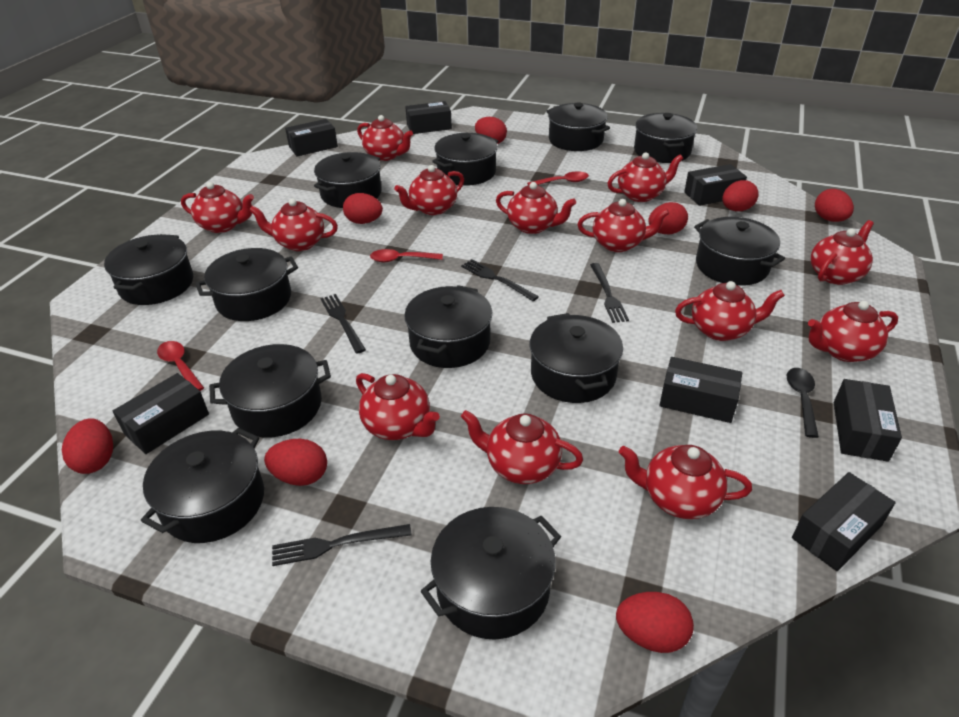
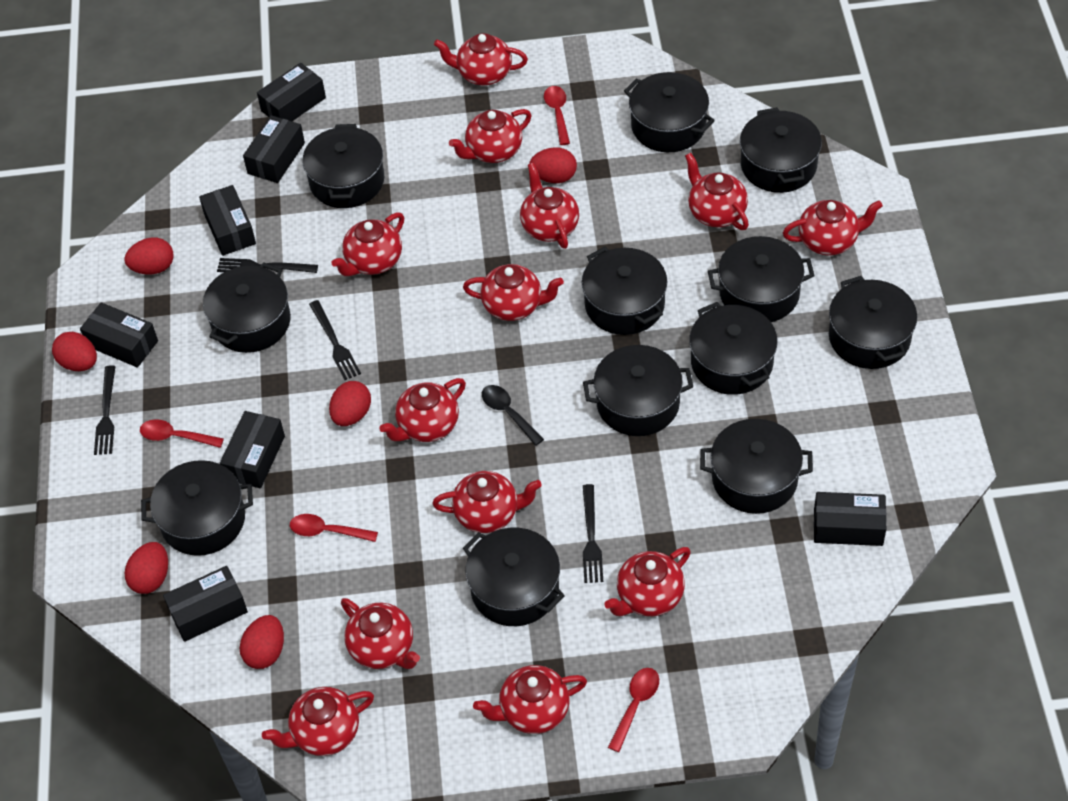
red egg: 8 -> 6
red spoon: 3 -> 4

